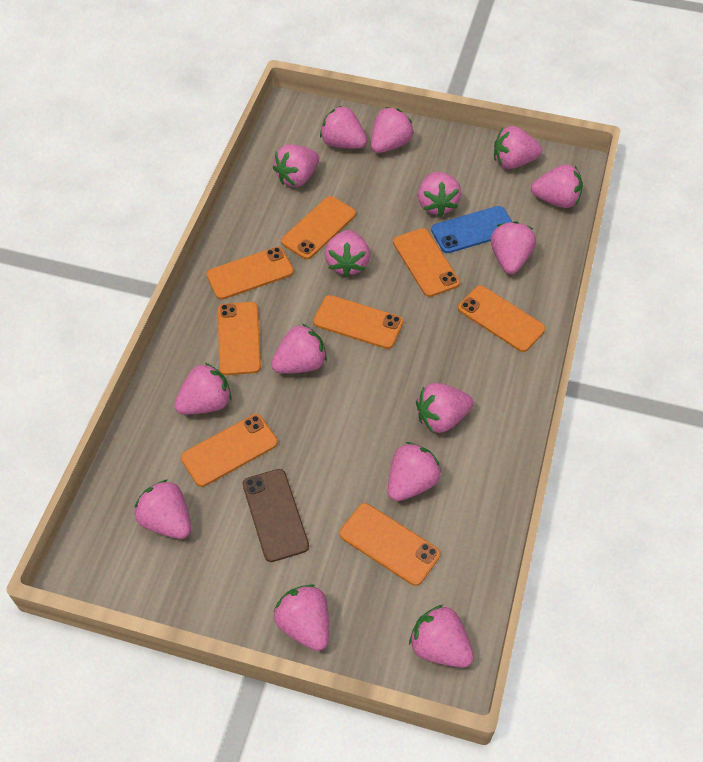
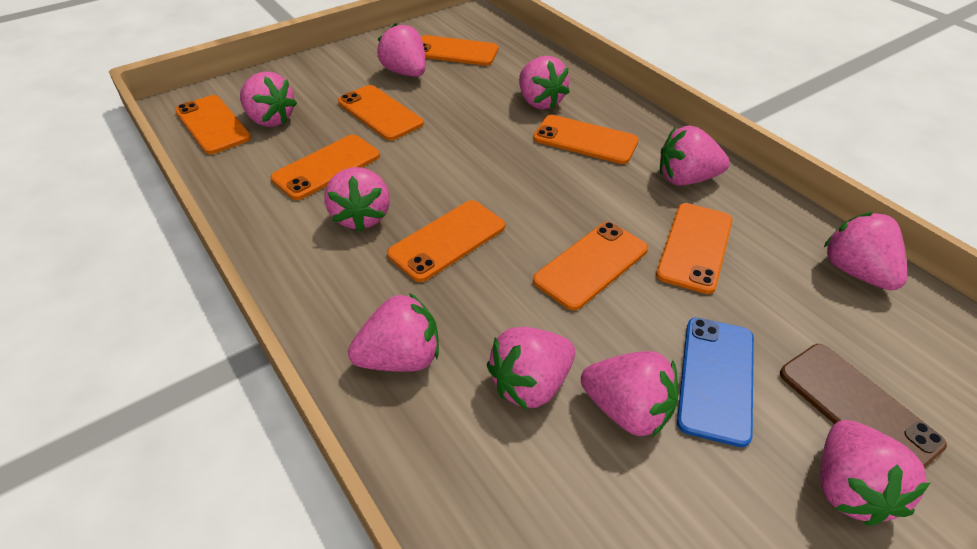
pink strawberry: 15 -> 10

